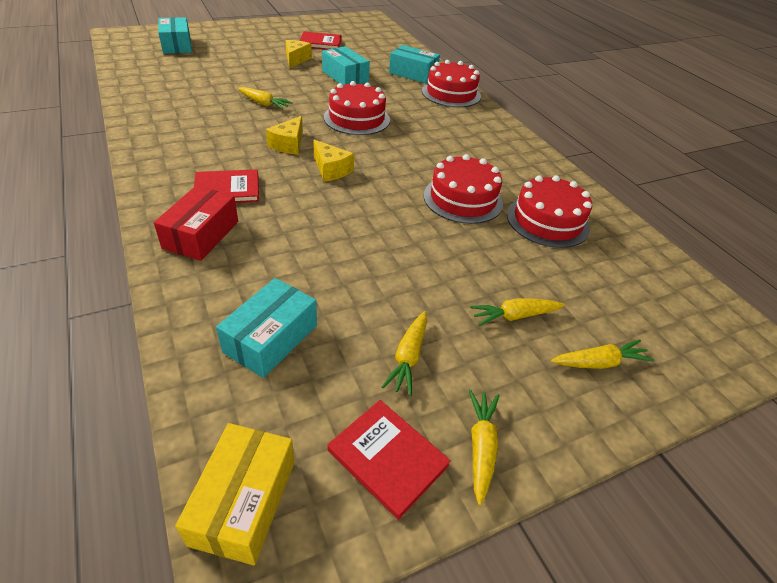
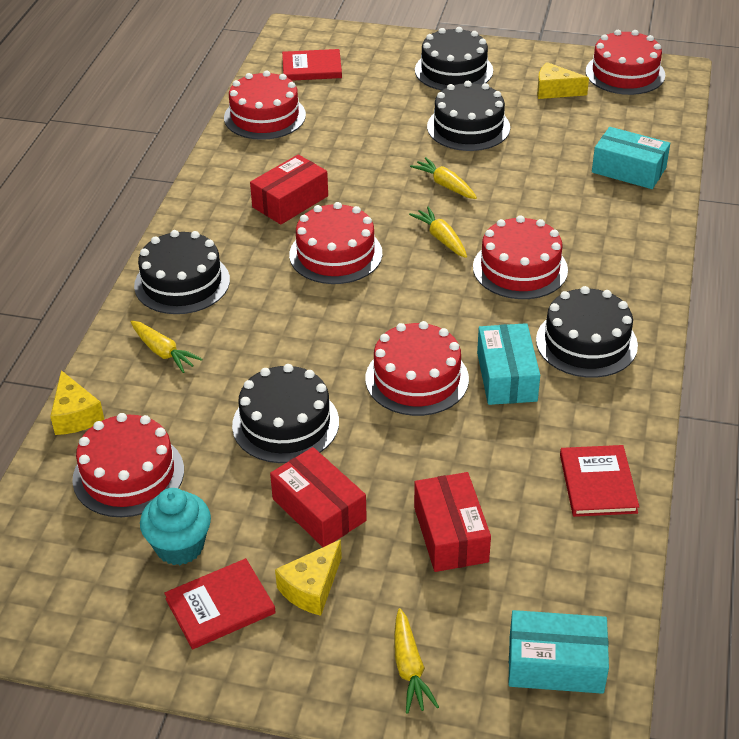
black cake: 0 -> 5
red box: 1 -> 3
red cake: 4 -> 6
turquoise box: 4 -> 3
turquoise cupcake: 0 -> 1
yellow box: 1 -> 0
yellow carrot: 5 -> 4

